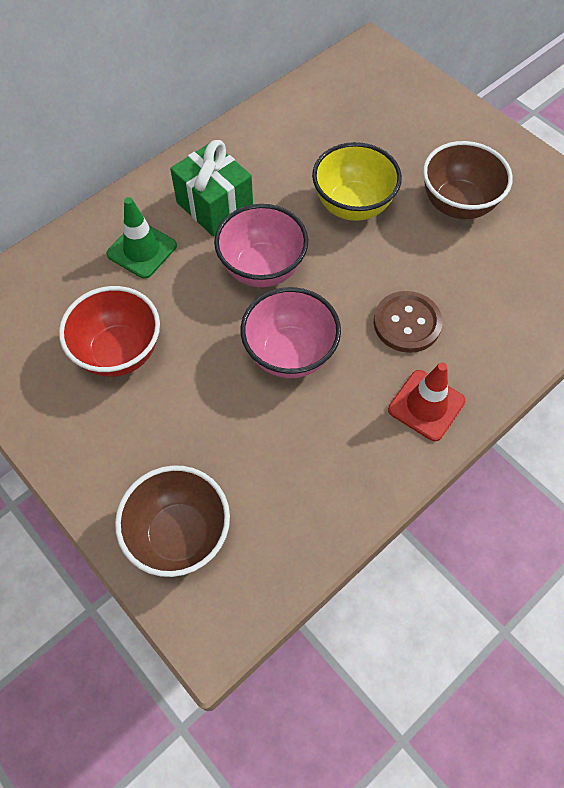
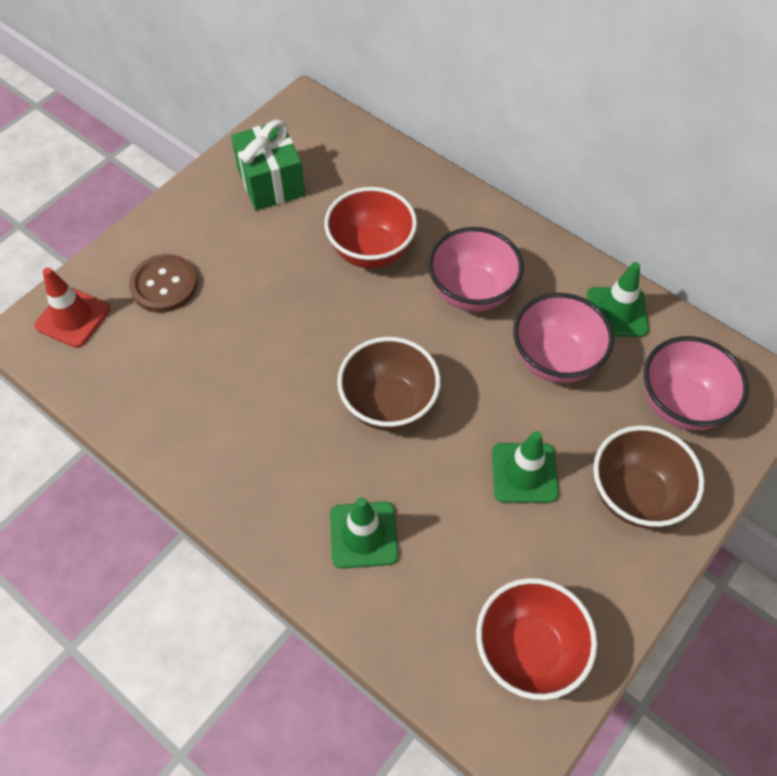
green traffic cone: 1 -> 3
pink bowl: 2 -> 3
red bowl: 1 -> 2
yellow bowl: 1 -> 0

